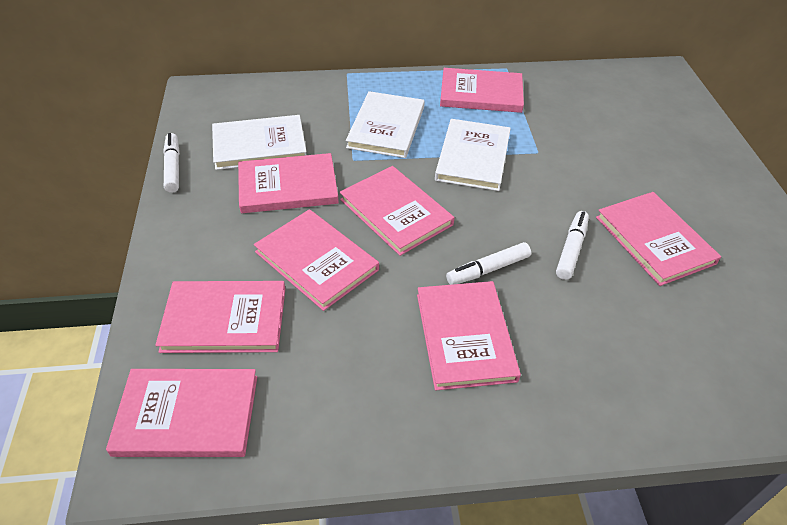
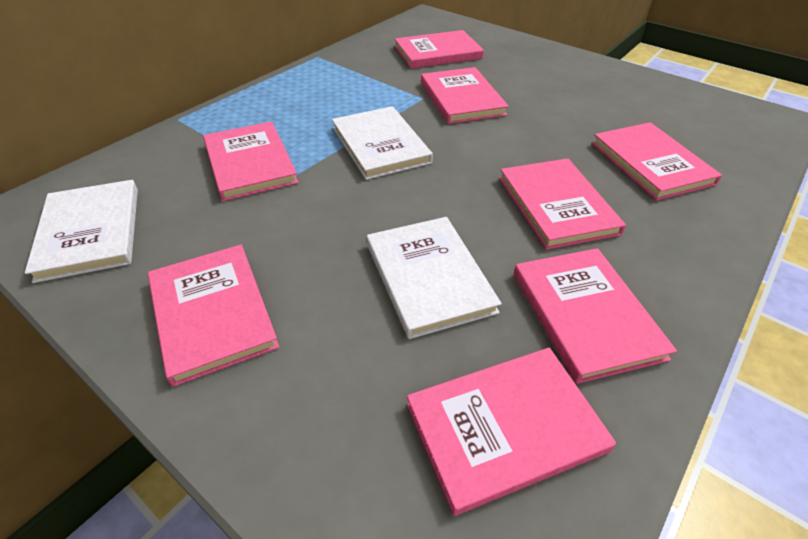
white marker: 3 -> 0

